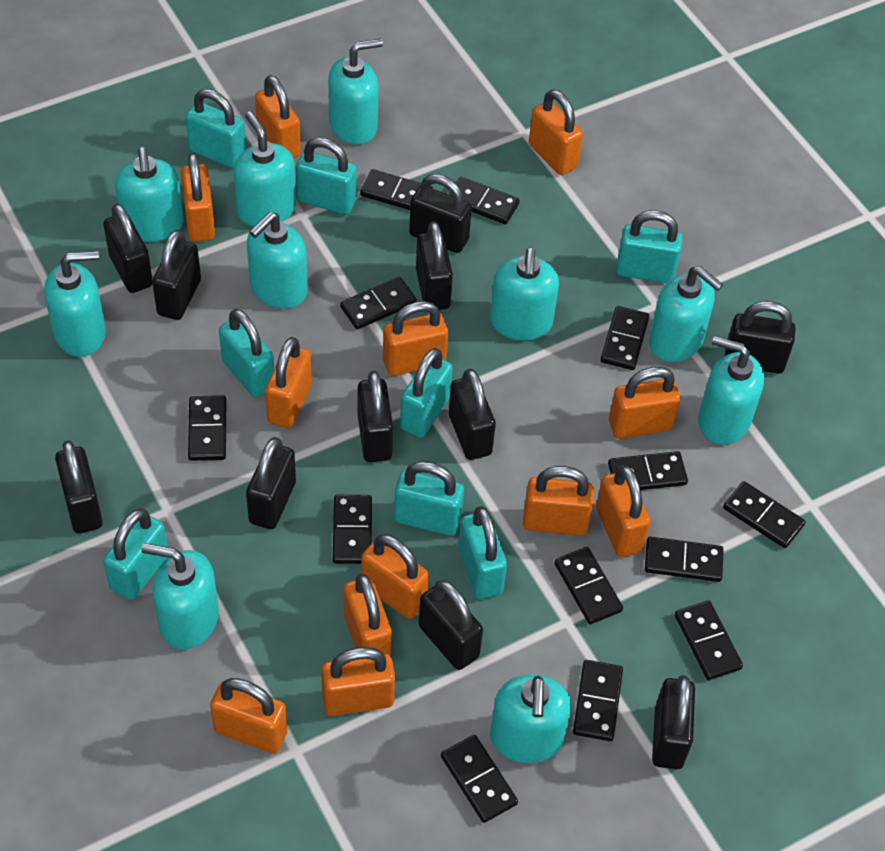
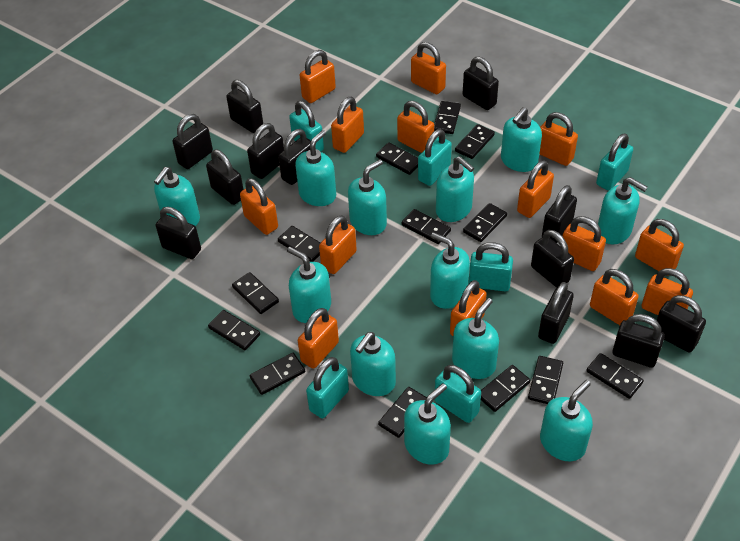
black padlock: 11 -> 12
orange padlock: 12 -> 14
turquoise padlock: 8 -> 6
turquoise soap dispenser: 10 -> 12

